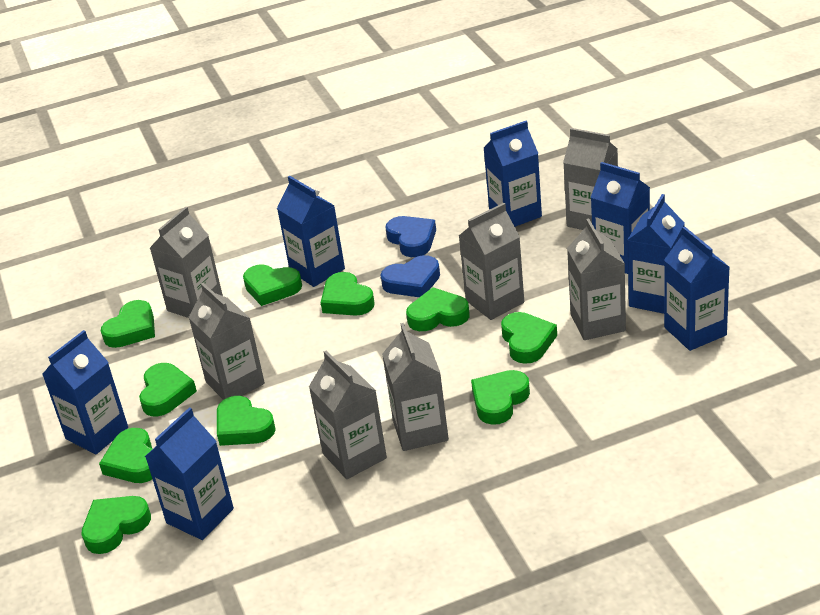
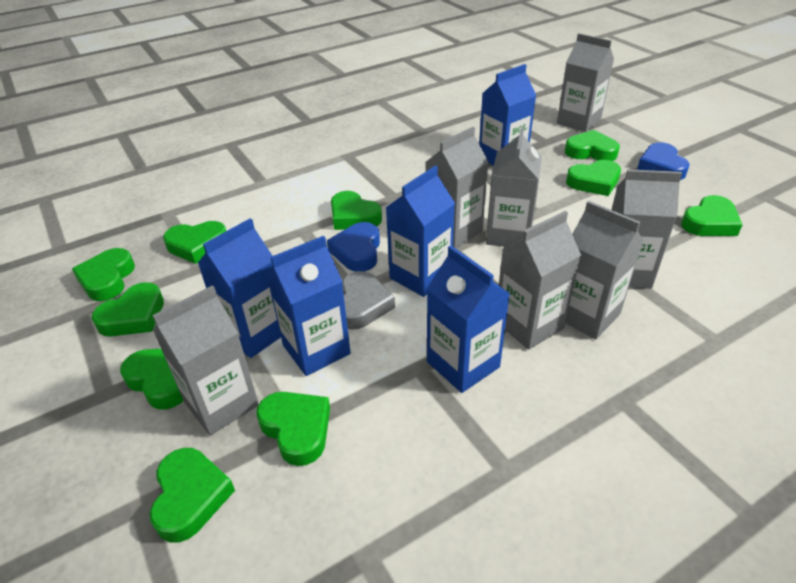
blue carton: 7 -> 5
grey heart: 0 -> 1

